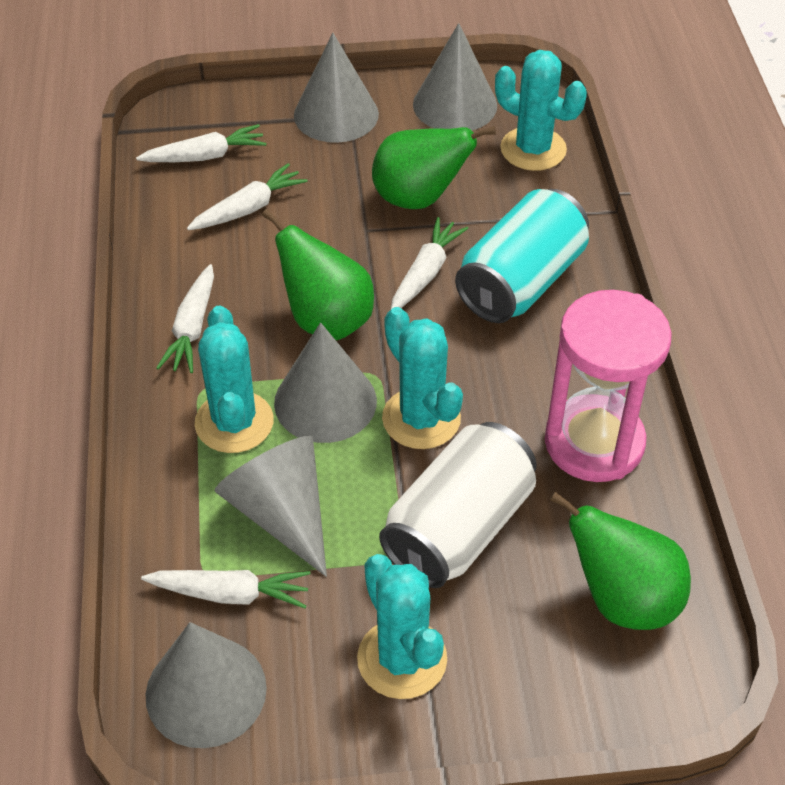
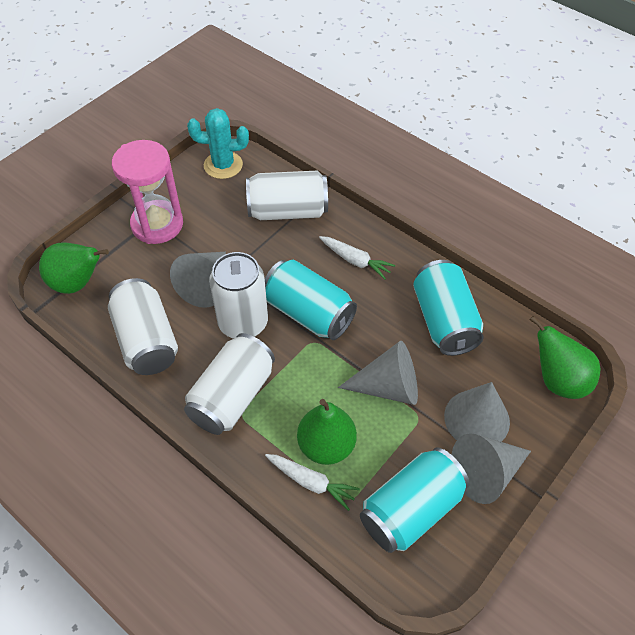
grey cone: 5 -> 4
turquoise cactus: 4 -> 1
turquoise can: 1 -> 3
white can: 1 -> 4
white carrot: 5 -> 2

